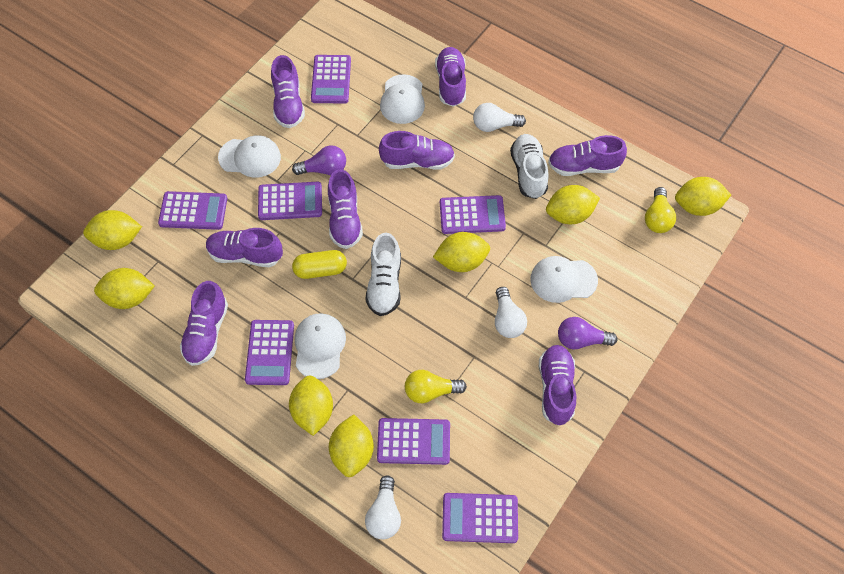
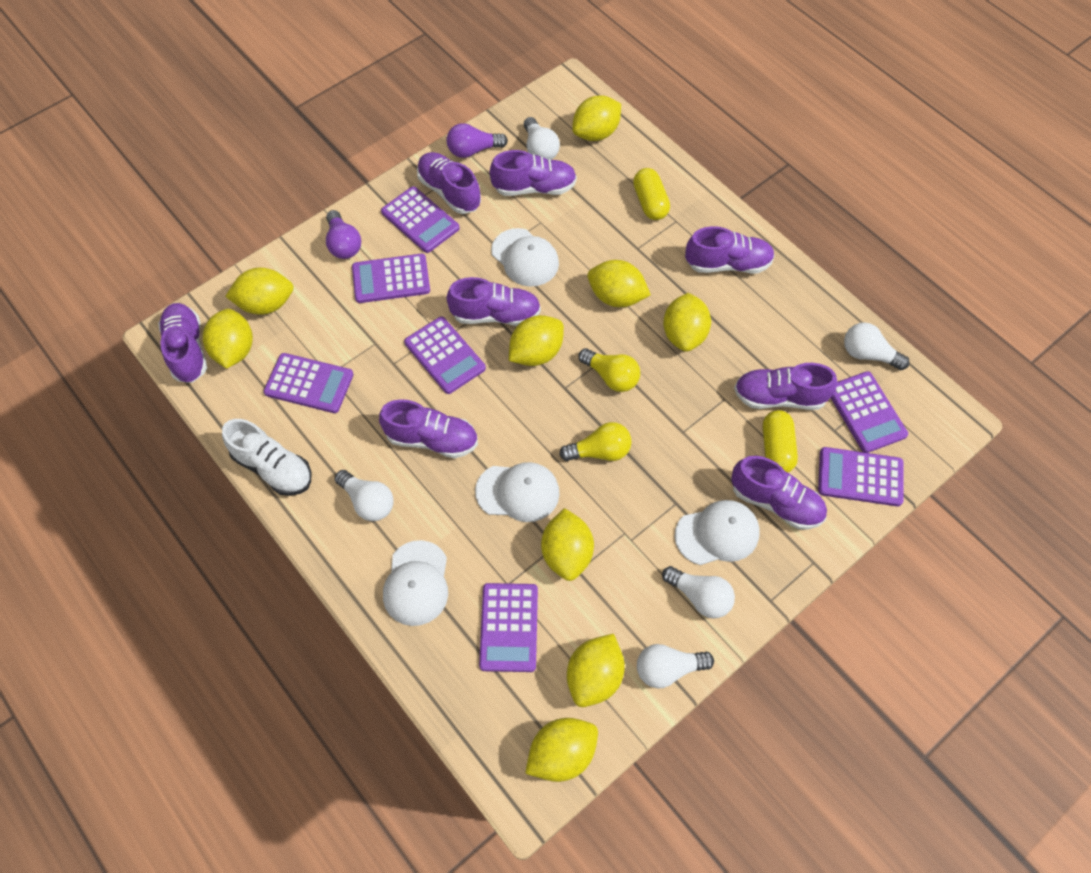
white light bulb: 3 -> 5
white shoe: 2 -> 1
yellow capsule: 1 -> 2
yellow lemon: 7 -> 9

